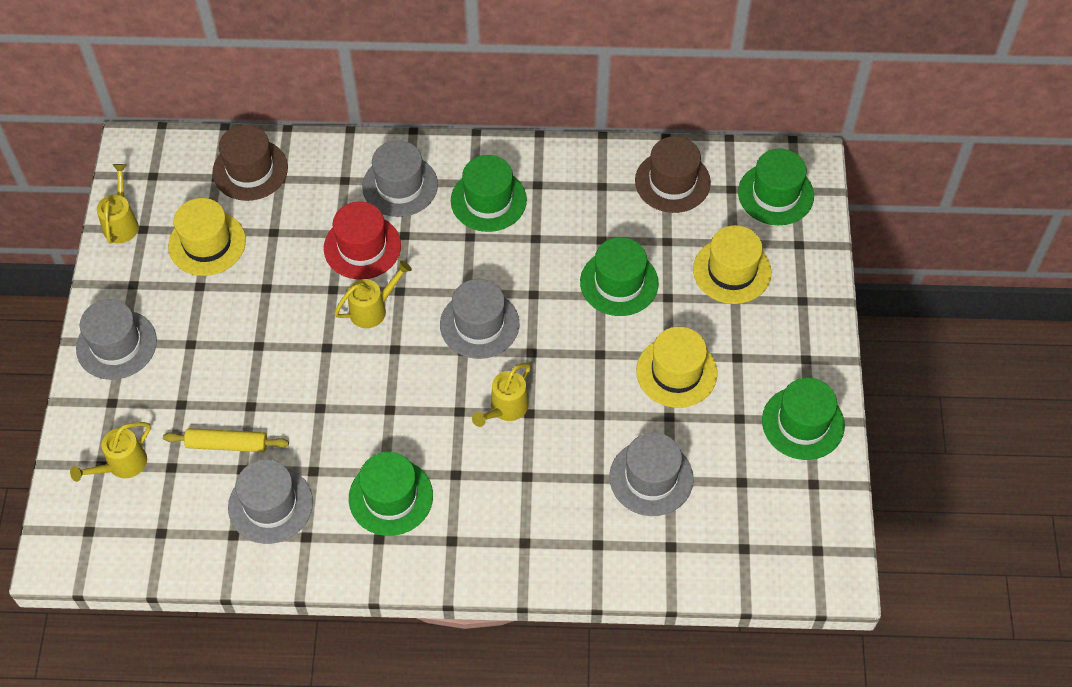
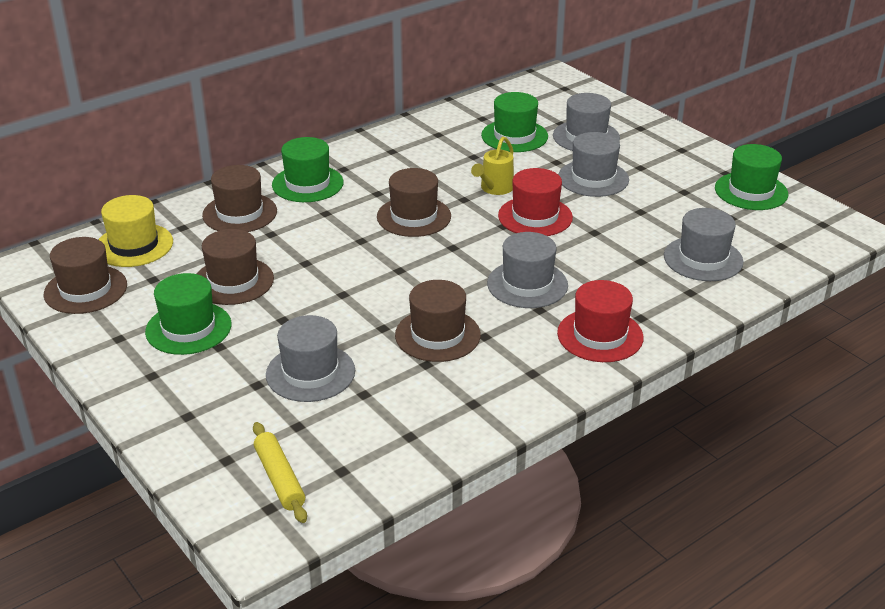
brown hat: 2 -> 5
green hat: 5 -> 4
red hat: 1 -> 2
yellow hat: 3 -> 1
yellow watering can: 4 -> 1

